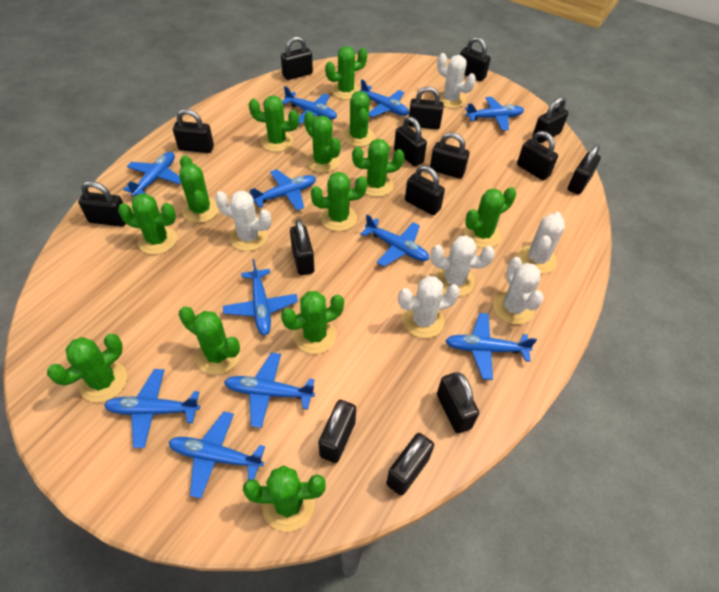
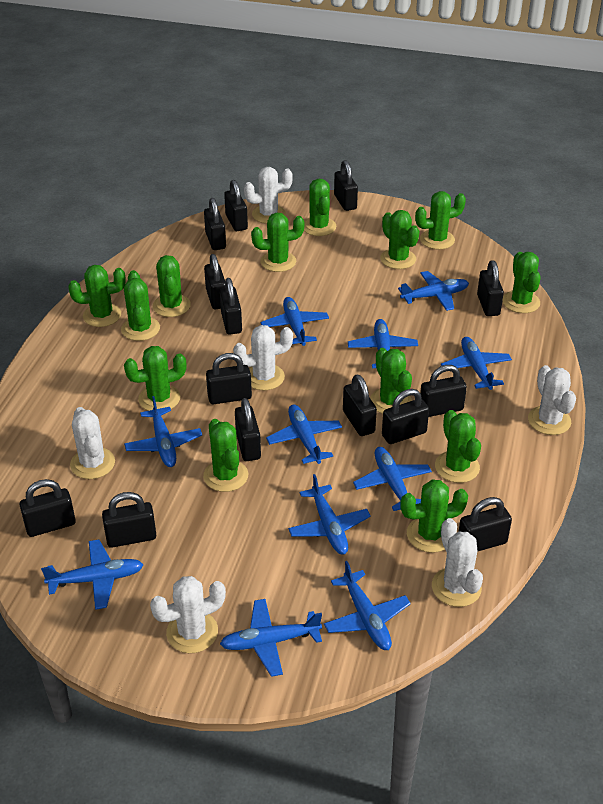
black padlock: 15 -> 14

